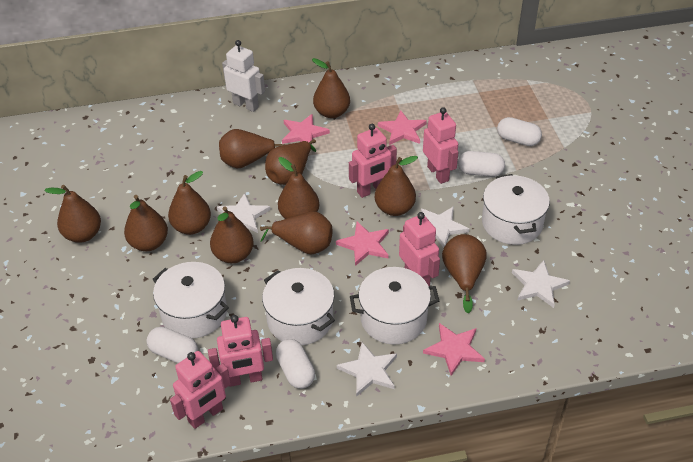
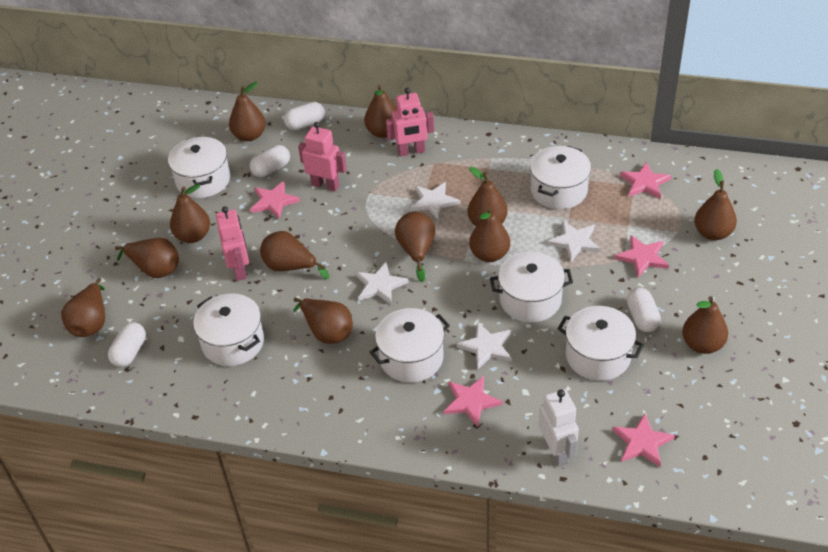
brown pear: 11 -> 12
pink robot: 5 -> 3
pink star: 4 -> 5
white pot: 4 -> 6

